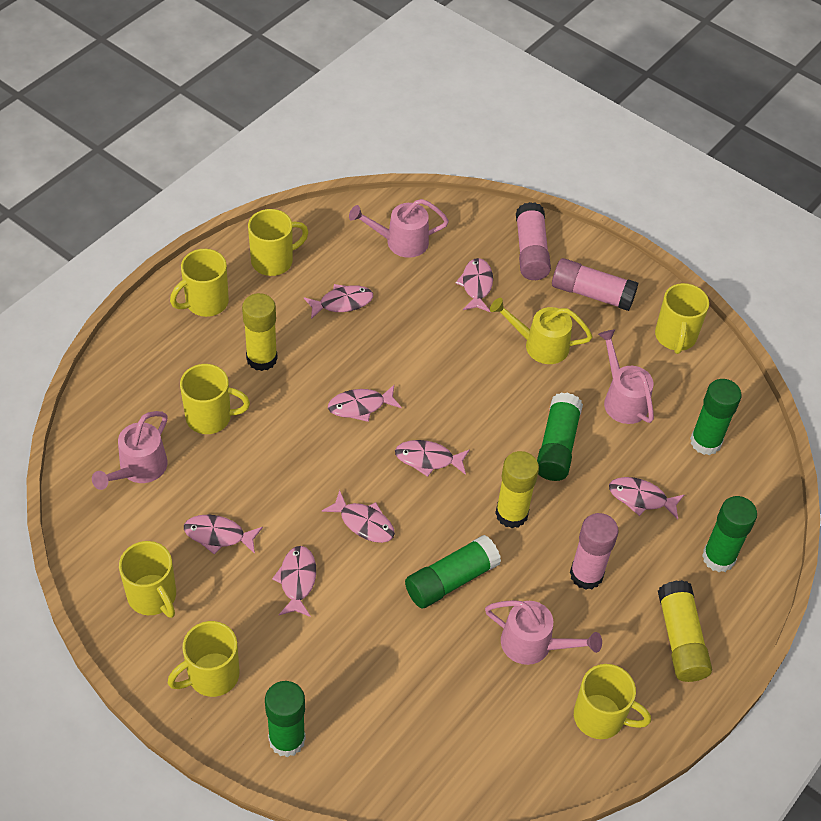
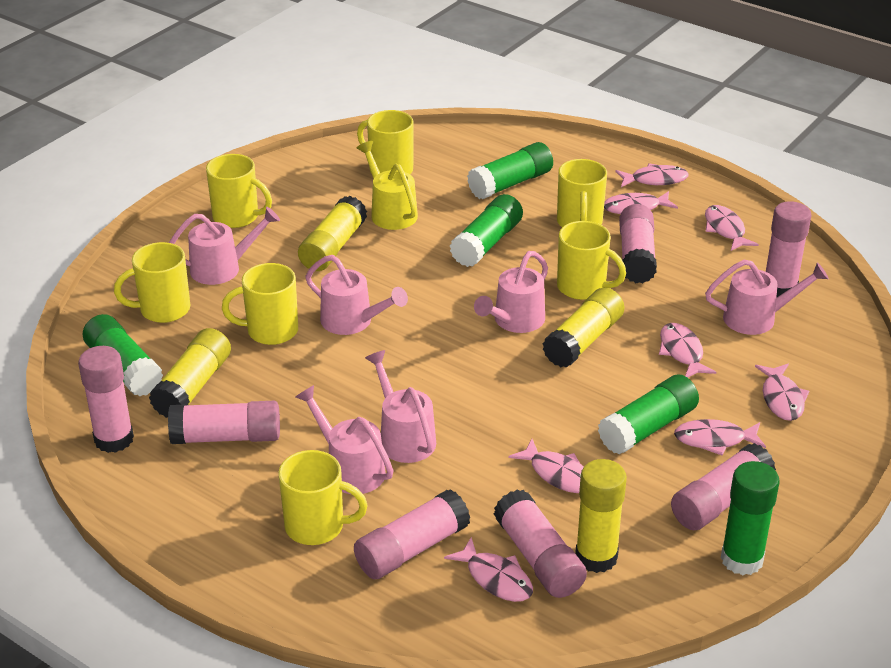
pink glue stick: 3 -> 7
pink watering can: 4 -> 6
yellow glue stick: 3 -> 4

